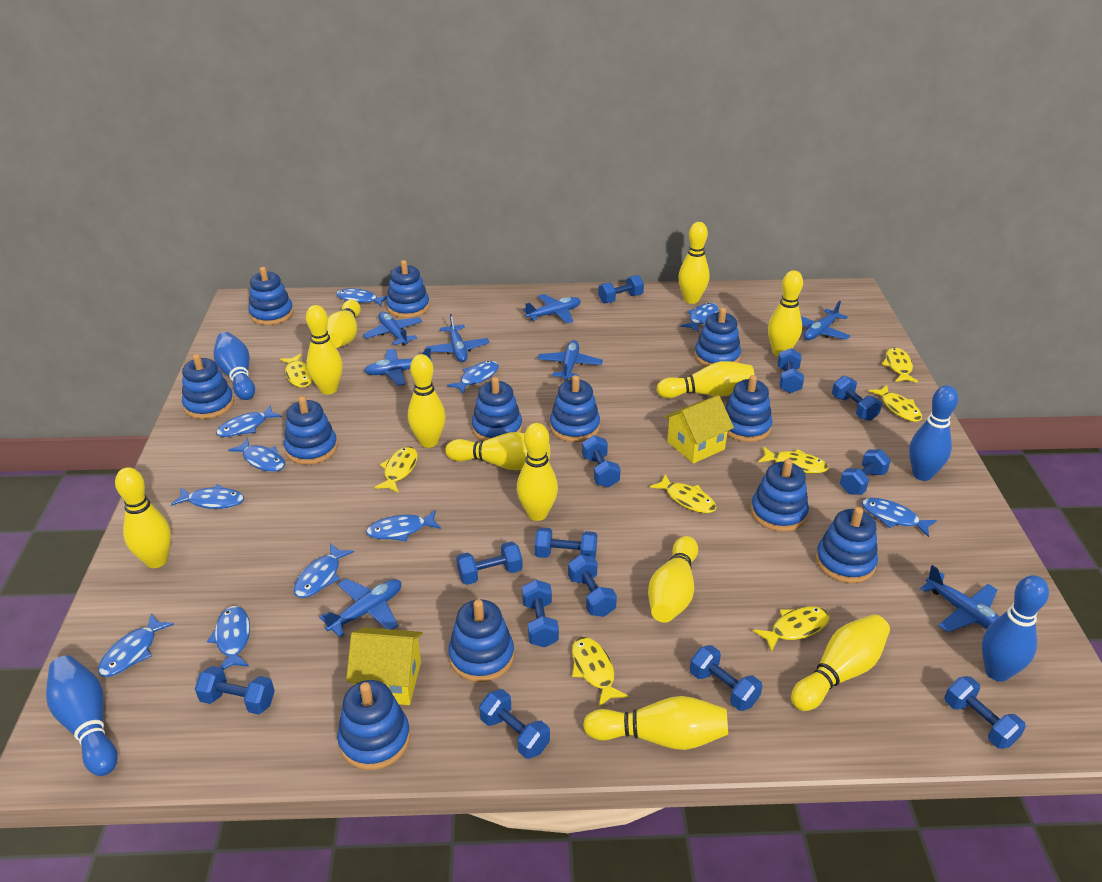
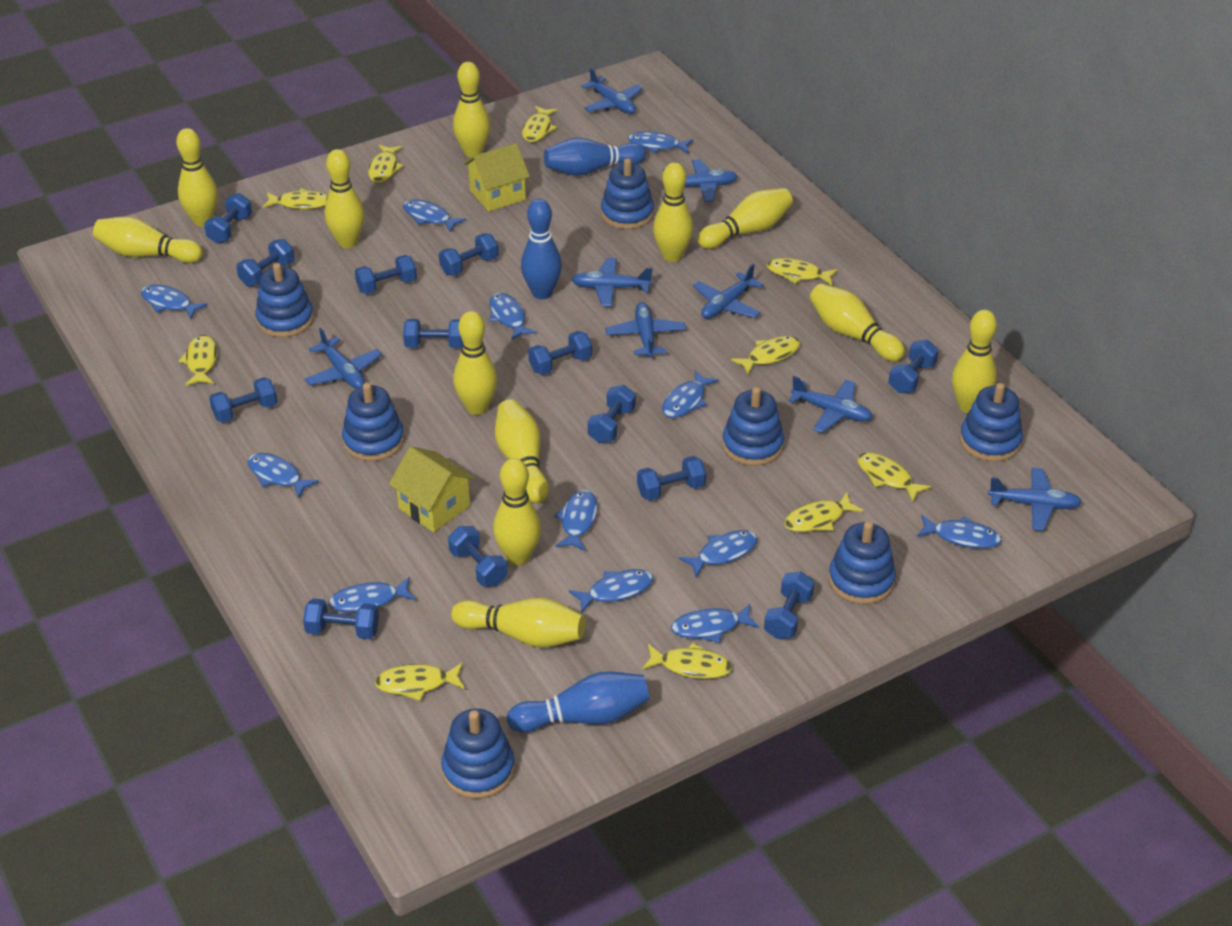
blue bowling pin: 4 -> 3
blue fish: 11 -> 12
blue stacking toy: 12 -> 7
yellow fish: 8 -> 10

